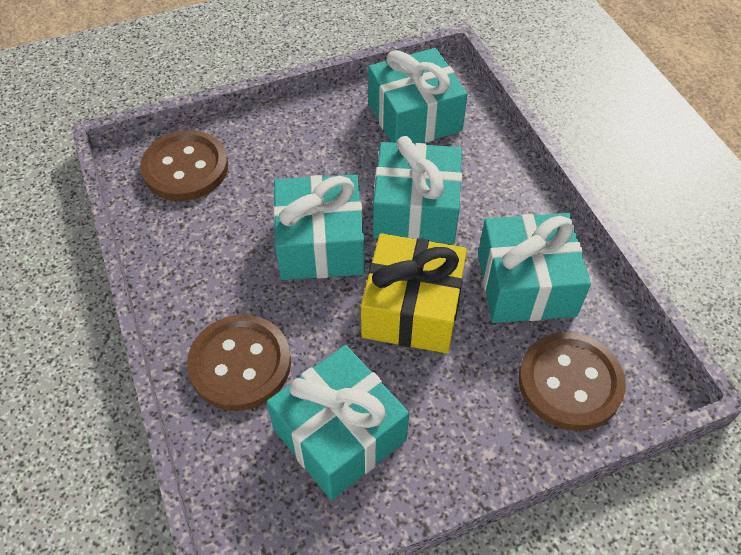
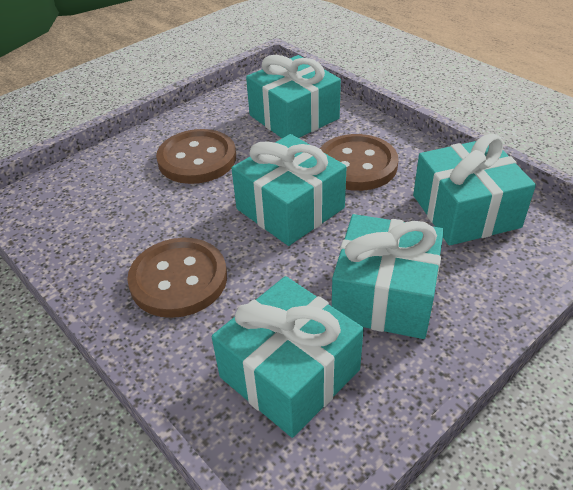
yellow gift: 1 -> 0

